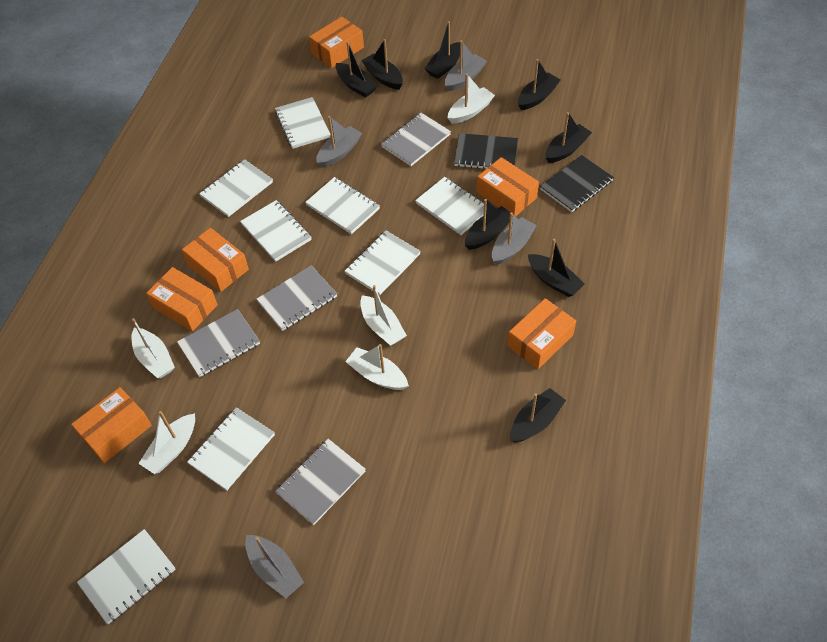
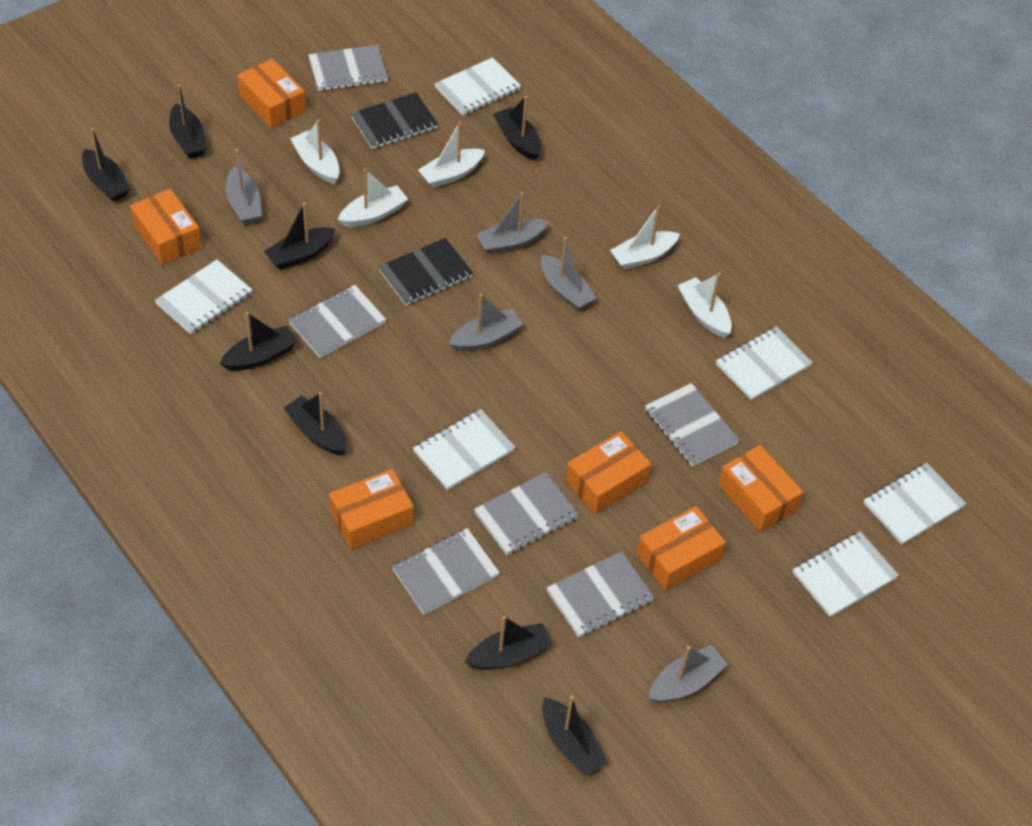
grey boat: 4 -> 5
grey notebook: 4 -> 6
white notebook: 8 -> 6

